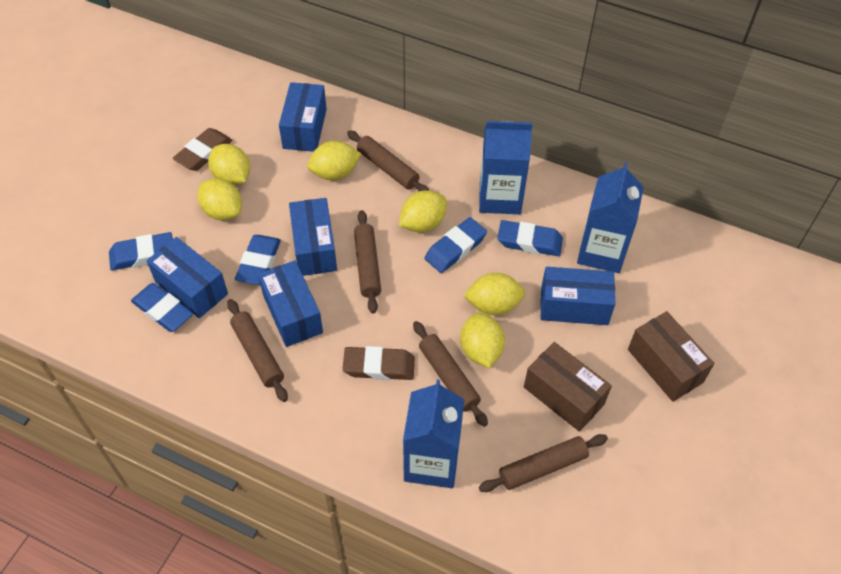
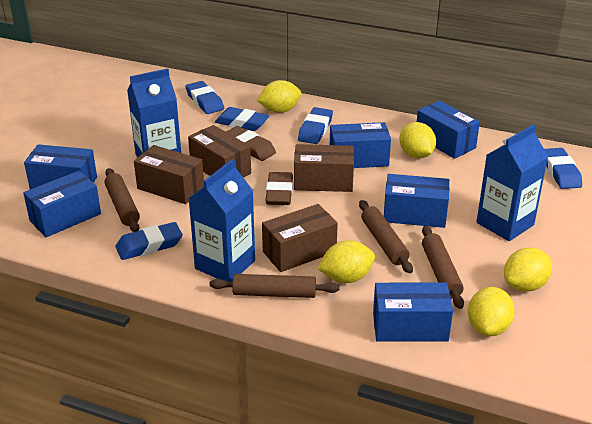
blue box: 5 -> 6
brown box: 2 -> 4
brown rolling pin: 5 -> 4
yellow lemon: 6 -> 5

